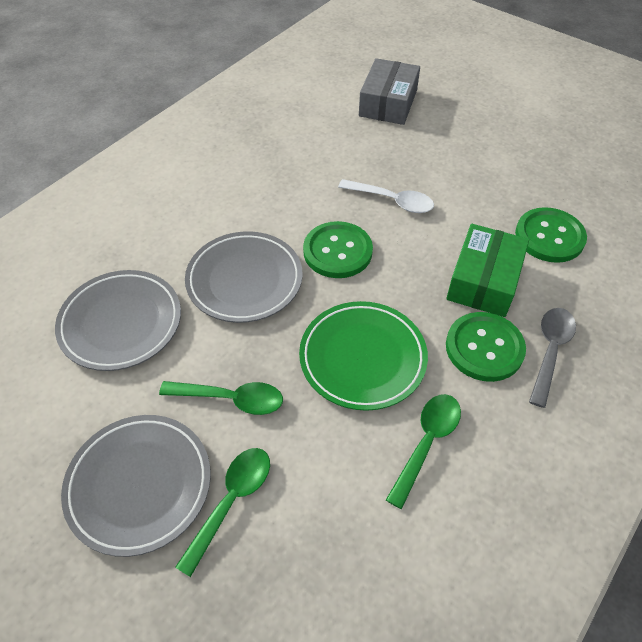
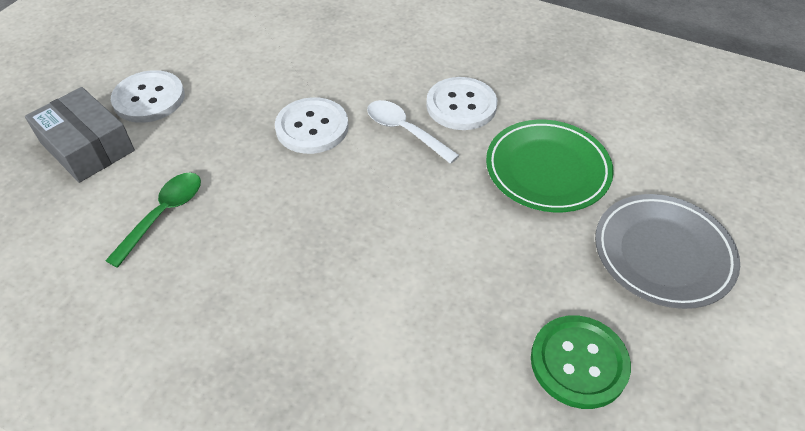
green box: 1 -> 0
green button: 3 -> 1
green spoon: 3 -> 1
grey plate: 3 -> 1
grey spoon: 1 -> 0
white button: 0 -> 3

